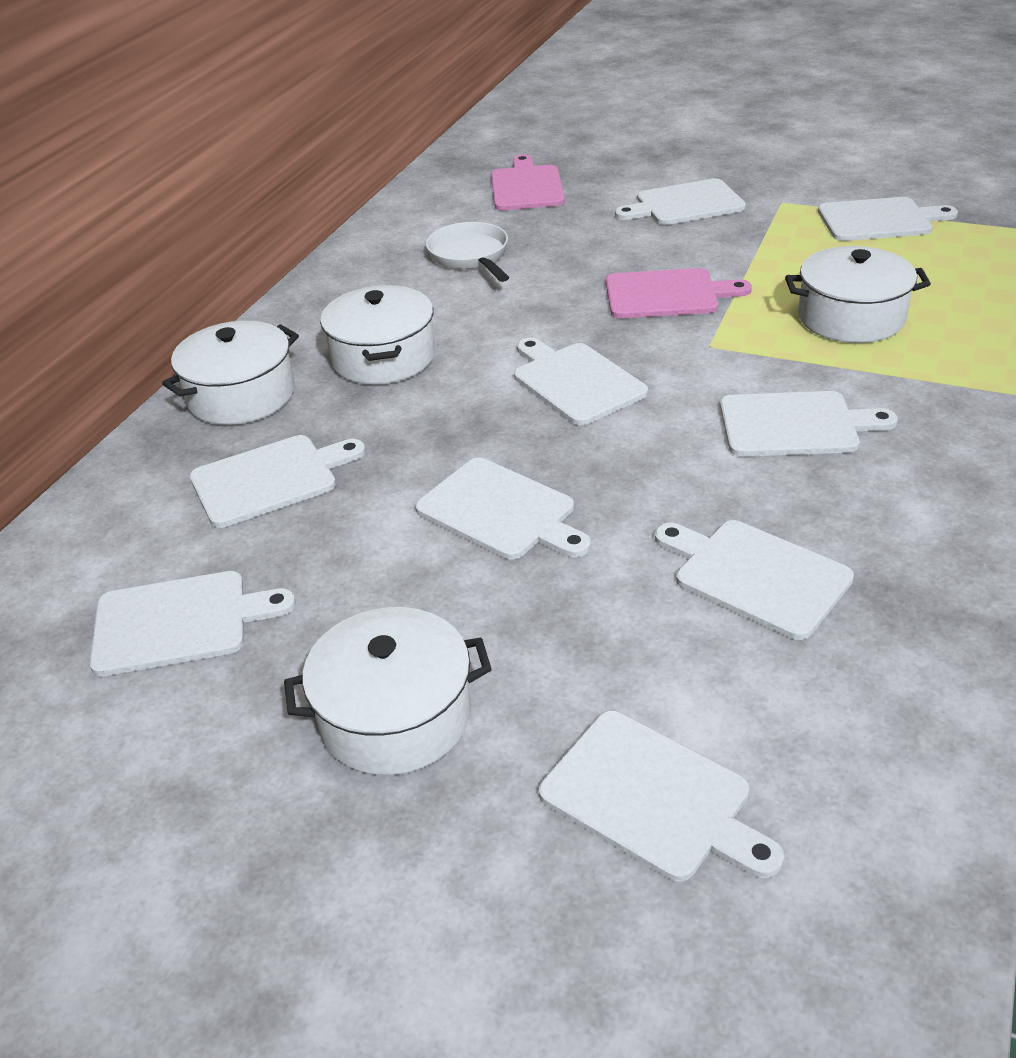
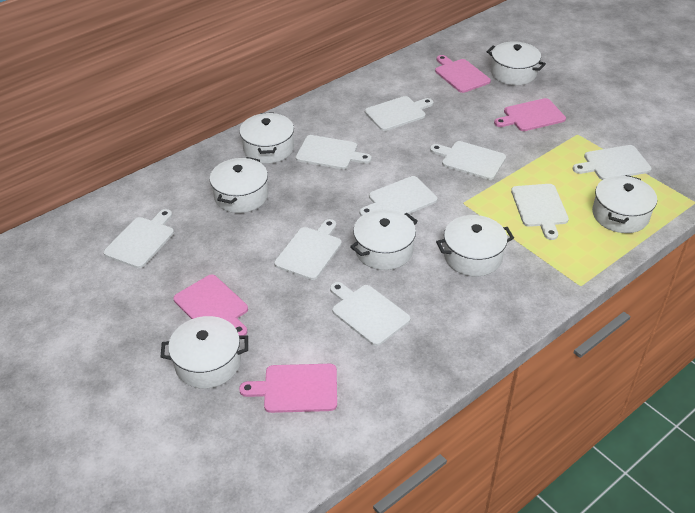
pink cutting board: 2 -> 4
white pan: 1 -> 0
white pot: 4 -> 7

